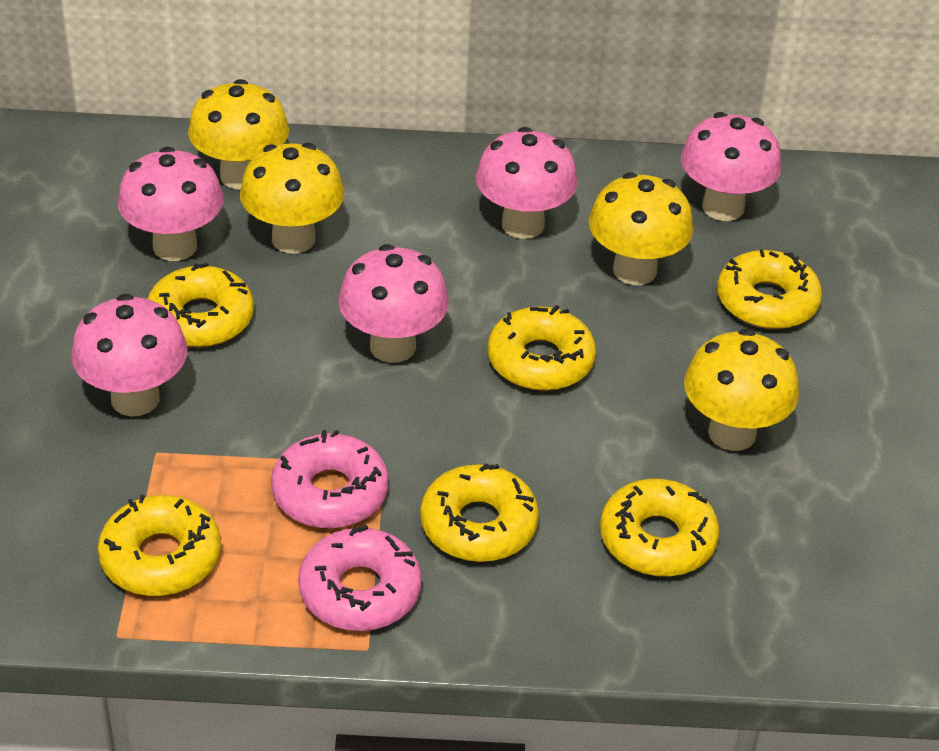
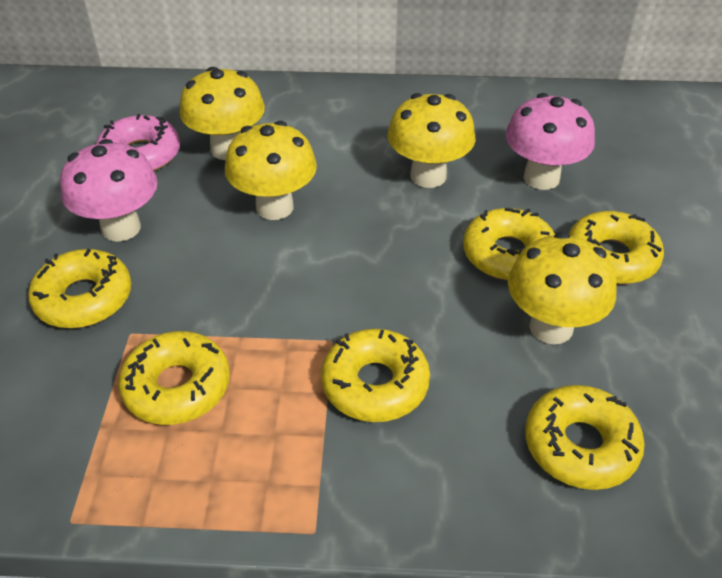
pink donut: 2 -> 1
pink mushroom: 5 -> 2

